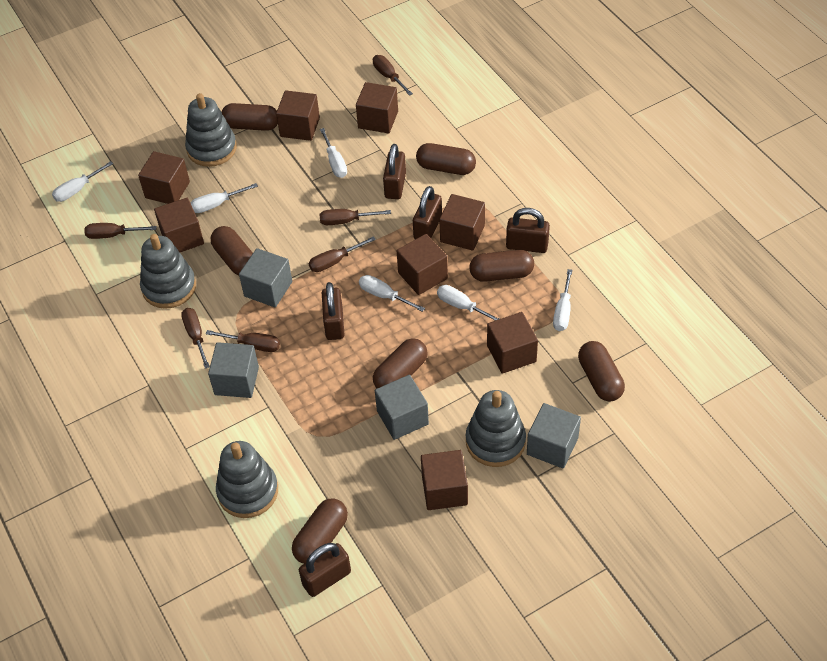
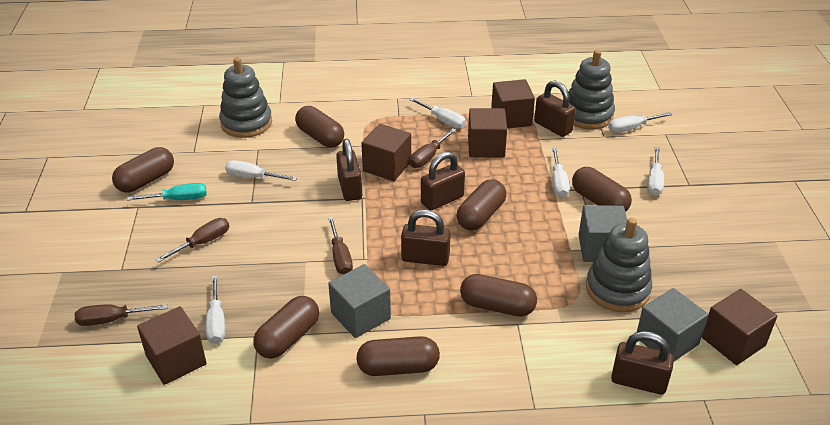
brown cube: 8 -> 5
brown screwdriver: 6 -> 4
grey cube: 4 -> 3
grey stacking toy: 4 -> 3
turquoise screwdriver: 0 -> 1

